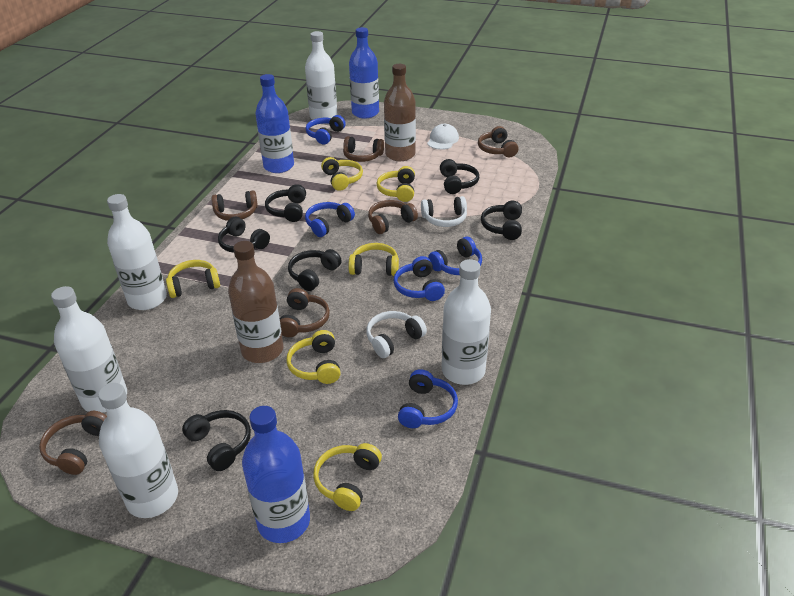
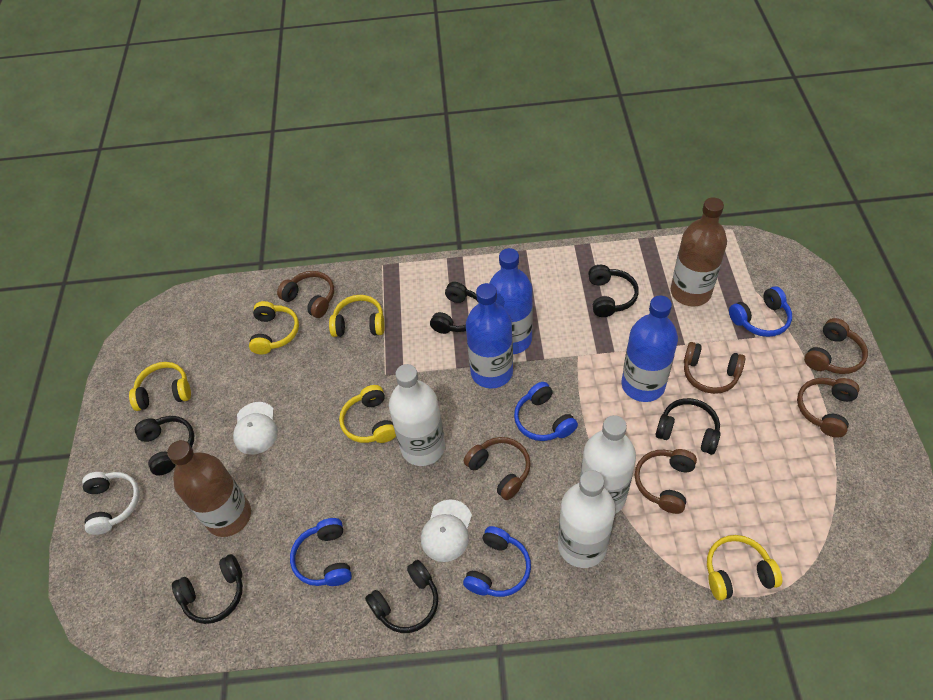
blue headphones: 5 -> 4
white bottle: 5 -> 3
white cap: 1 -> 2
white headphones: 2 -> 1
yellow headphones: 6 -> 5

